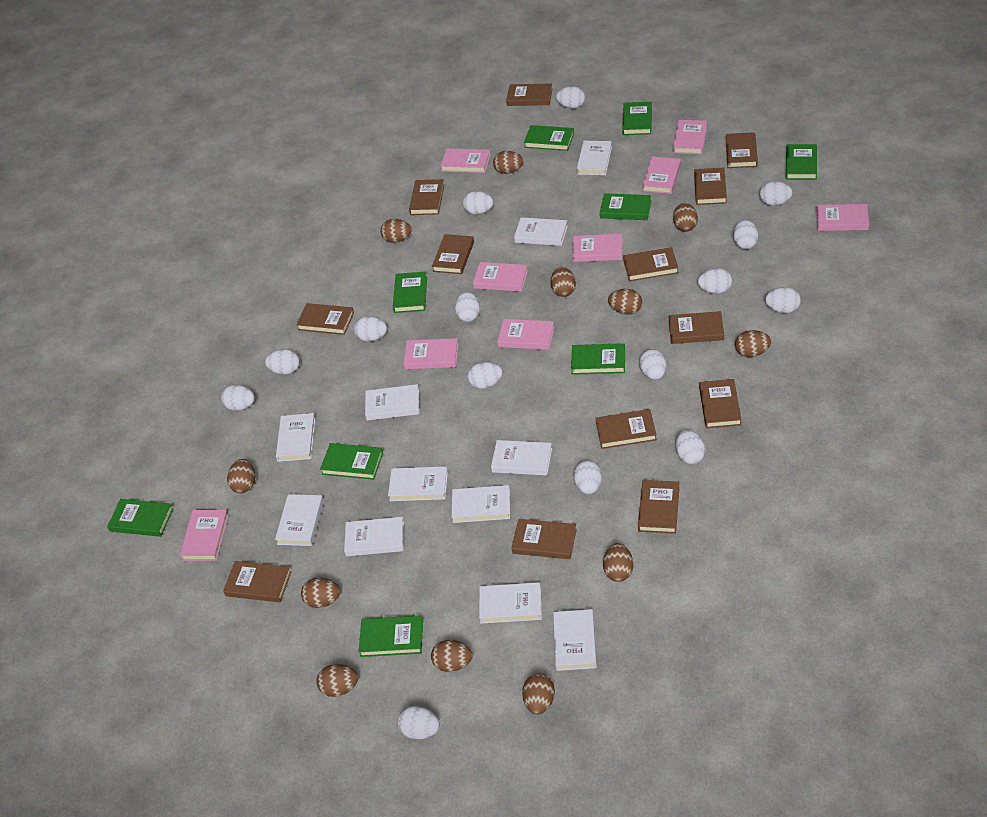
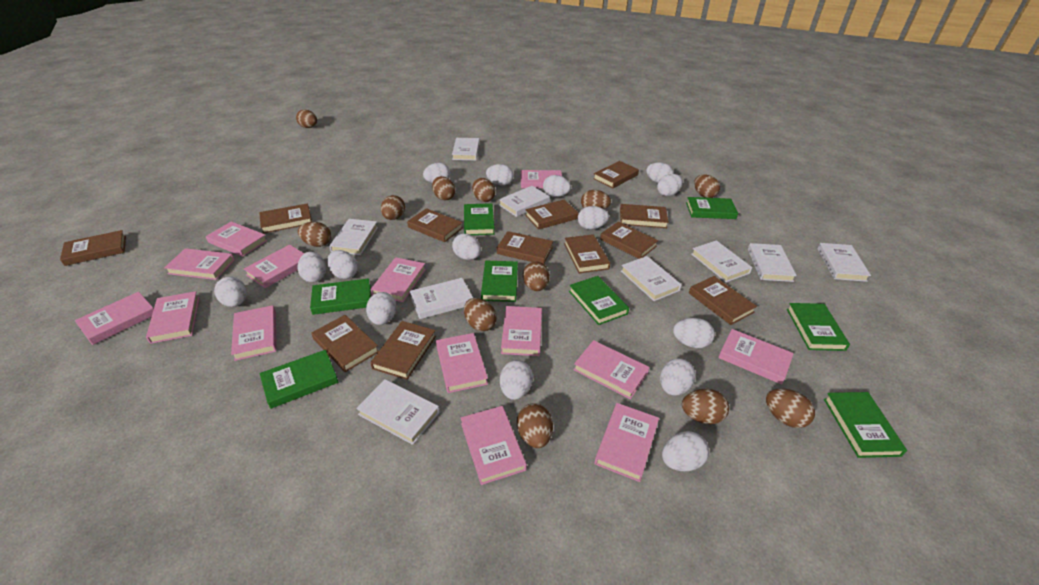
brown book: 13 -> 12
green book: 9 -> 8
pink book: 9 -> 14
white book: 11 -> 9

